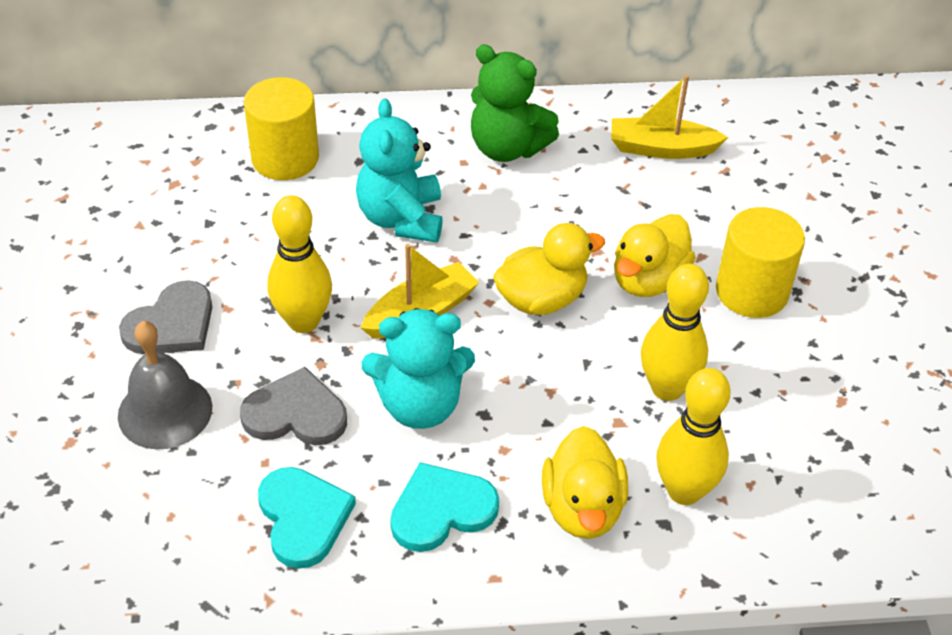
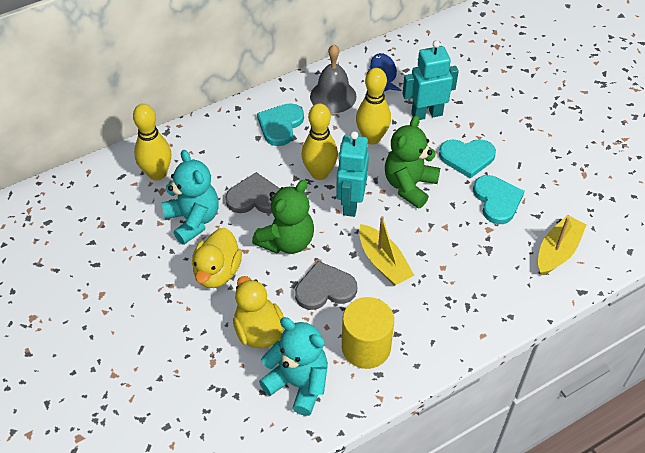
blue fish: 0 -> 1
green teddy bear: 1 -> 2
turquoise heart: 2 -> 3
turquoise robot: 0 -> 2
yellow cylinder: 2 -> 1
yellow duck: 3 -> 2

